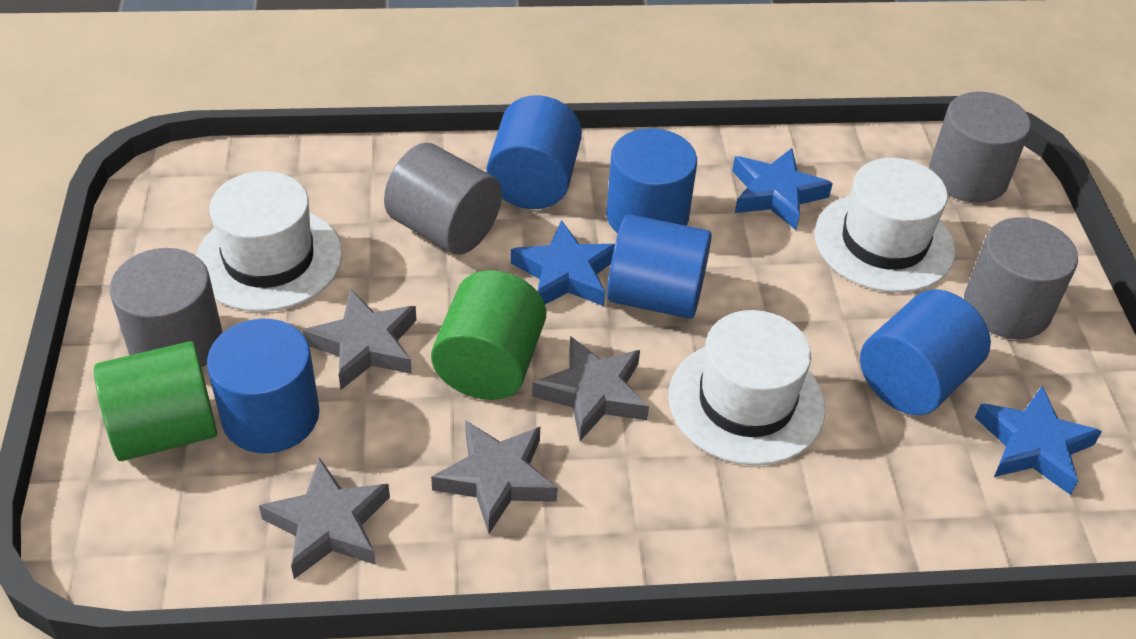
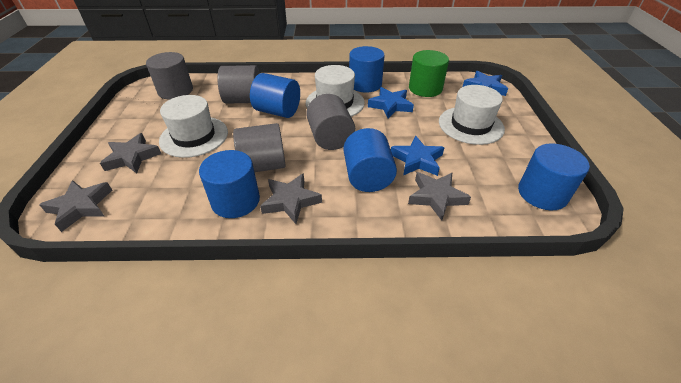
green cylinder: 2 -> 1

